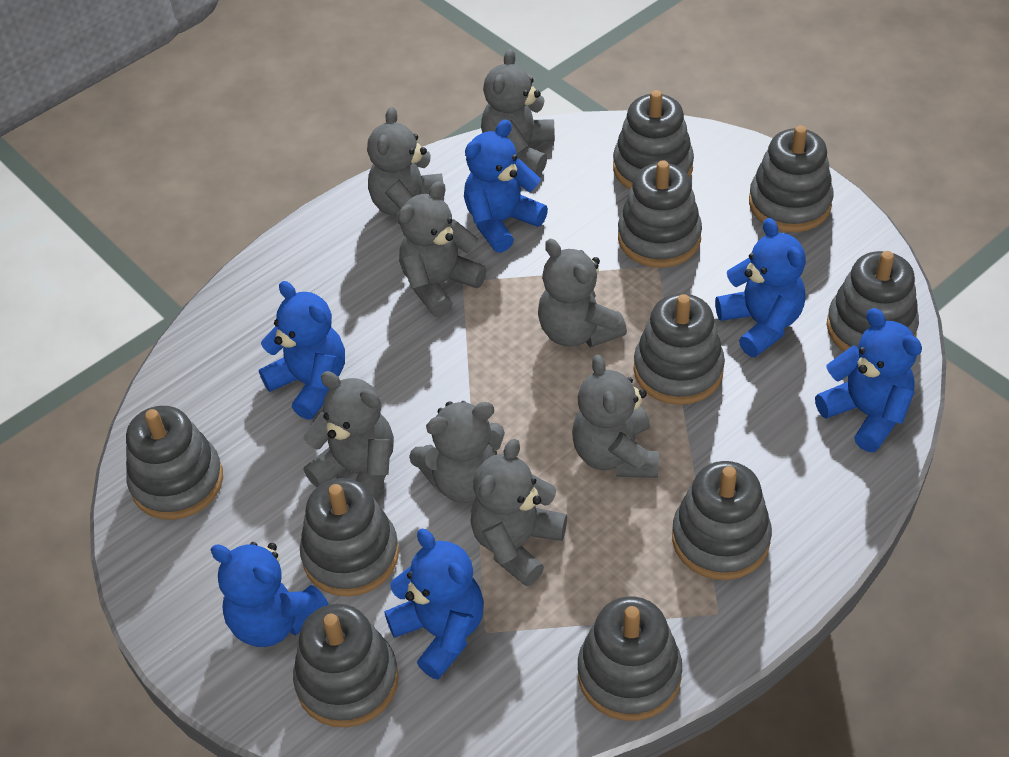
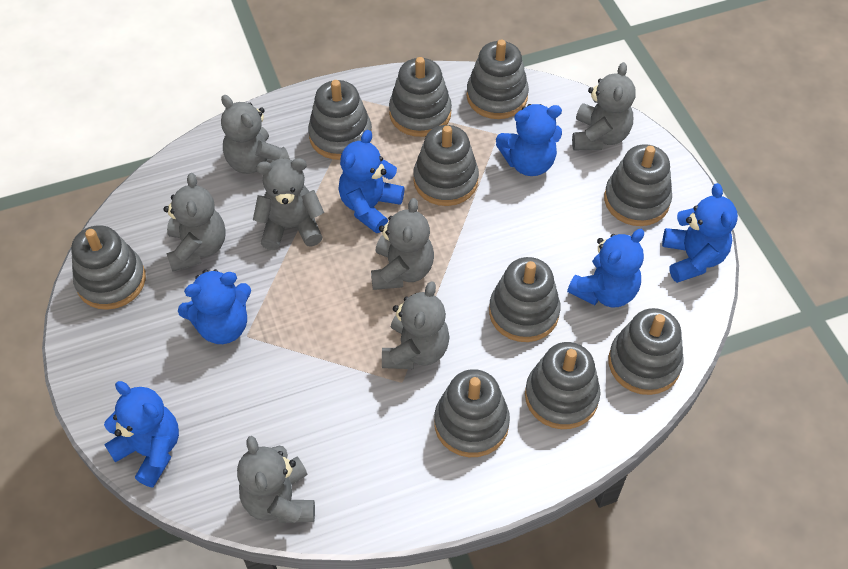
grey teddy bear: 8 -> 7

